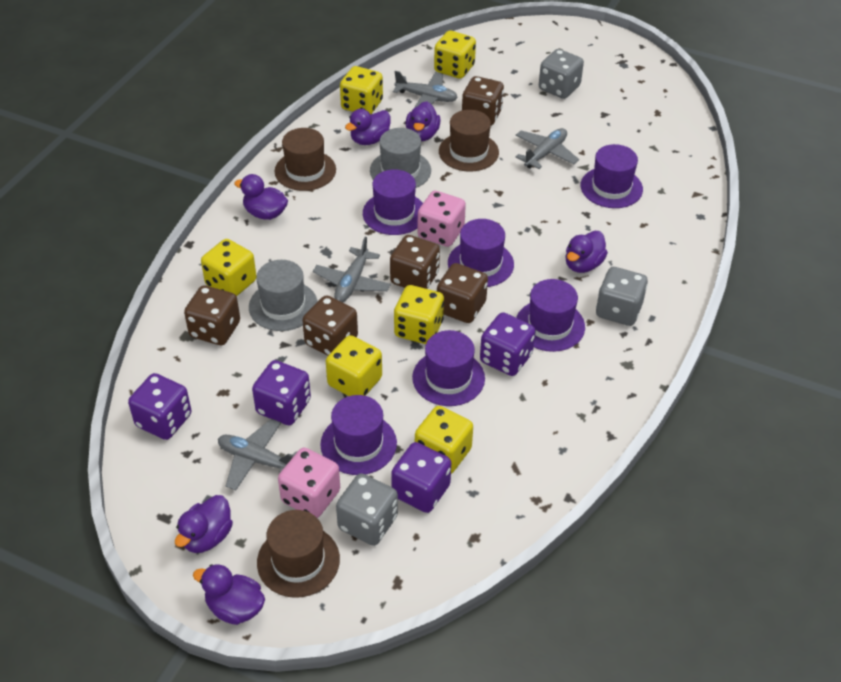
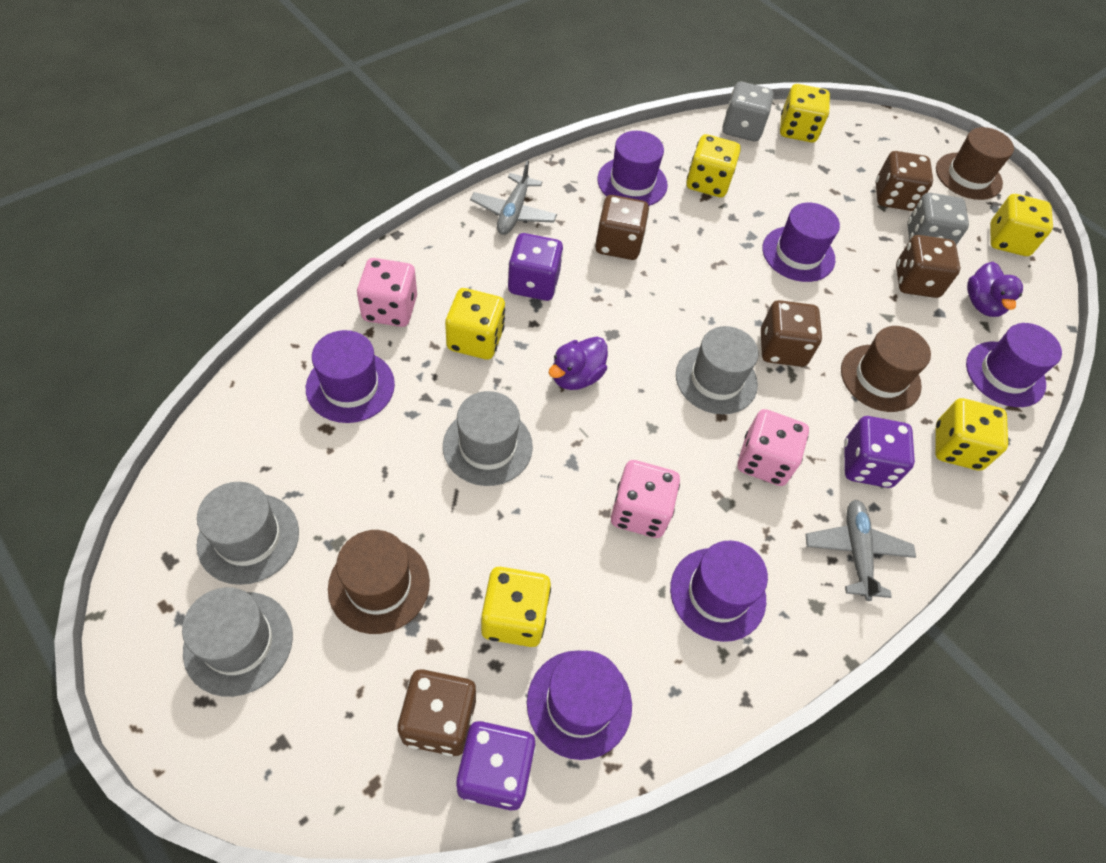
grey dice: 3 -> 2
grey hat: 2 -> 4
grey plane: 4 -> 2
pink dice: 2 -> 3
purple dice: 4 -> 3
purple duck: 6 -> 2

